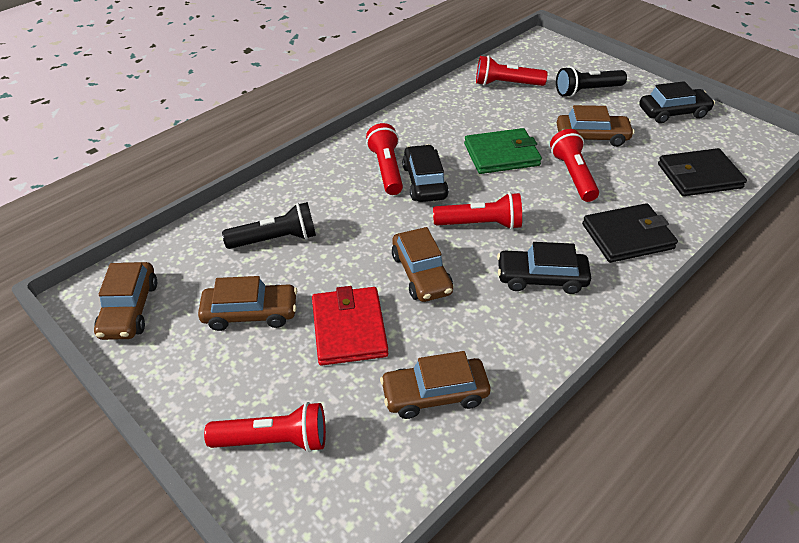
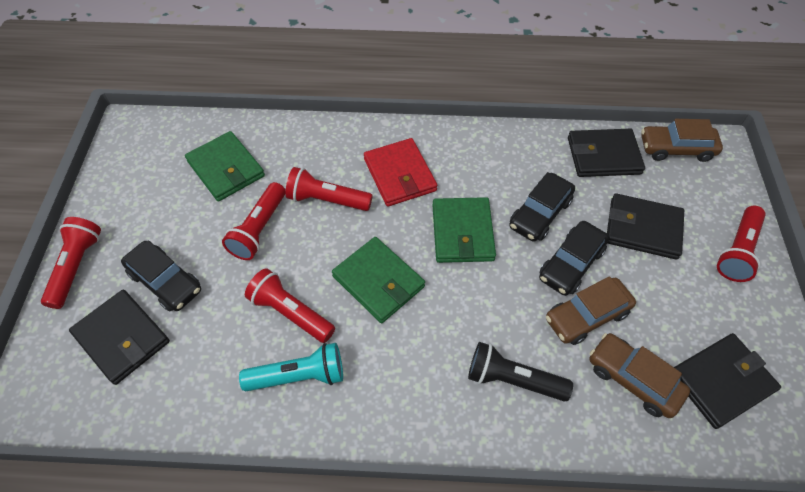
black flashlight: 2 -> 1
black wallet: 2 -> 4
brown car: 5 -> 3
green wallet: 1 -> 3
turquoise flashlight: 0 -> 1

